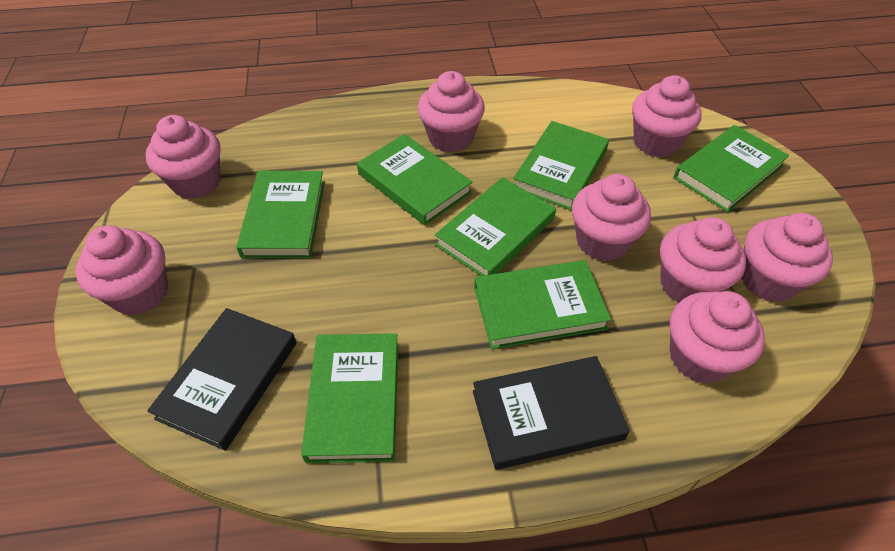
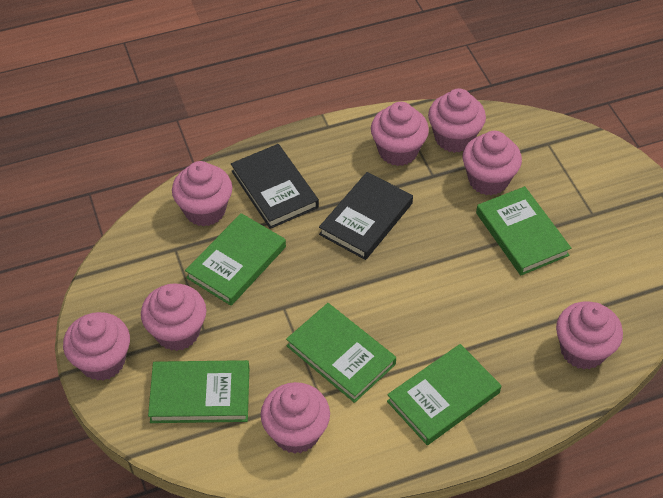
green book: 7 -> 5

